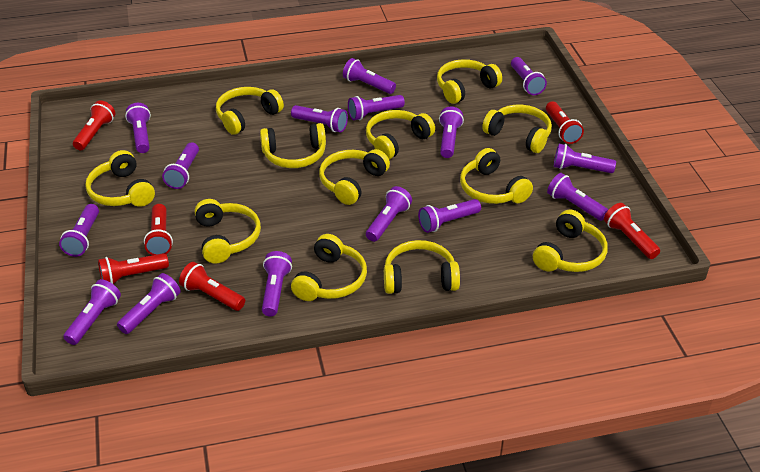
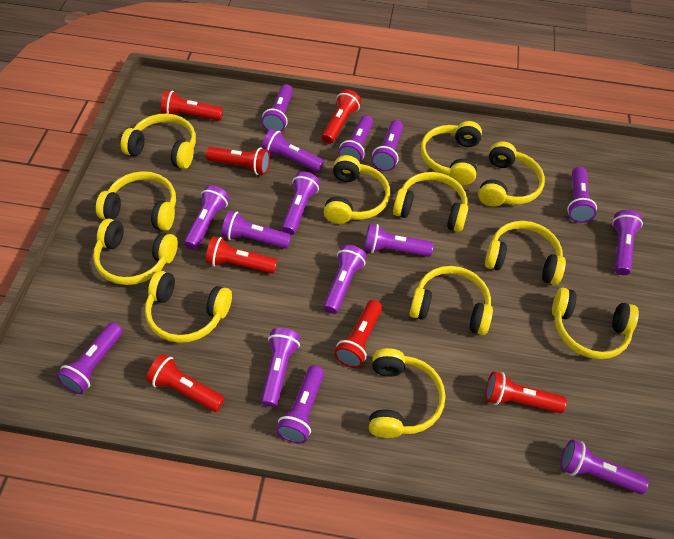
red flashlight: 6 -> 7

